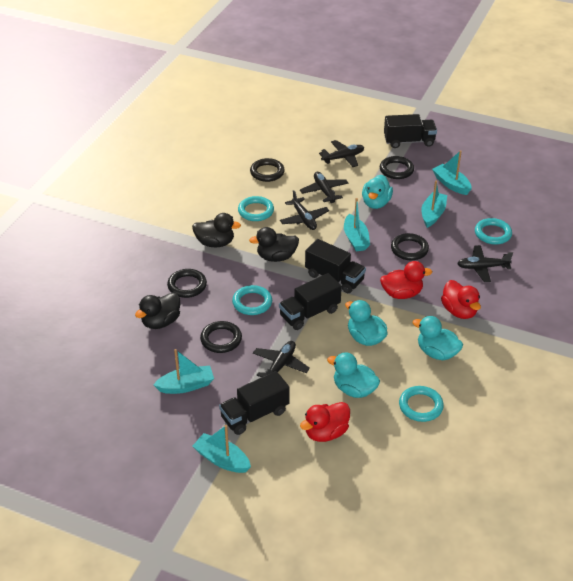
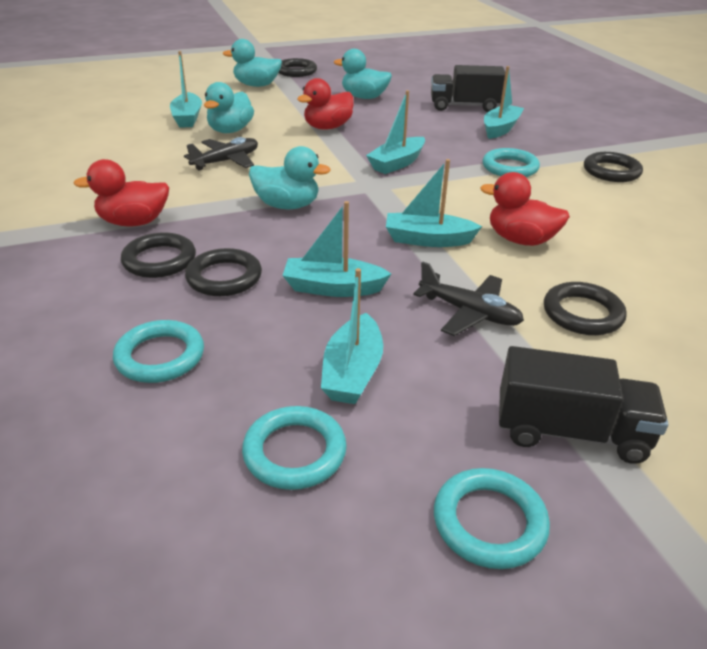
black duck: 3 -> 0
black plane: 5 -> 2
black truck: 4 -> 2
turquoise boat: 5 -> 6

